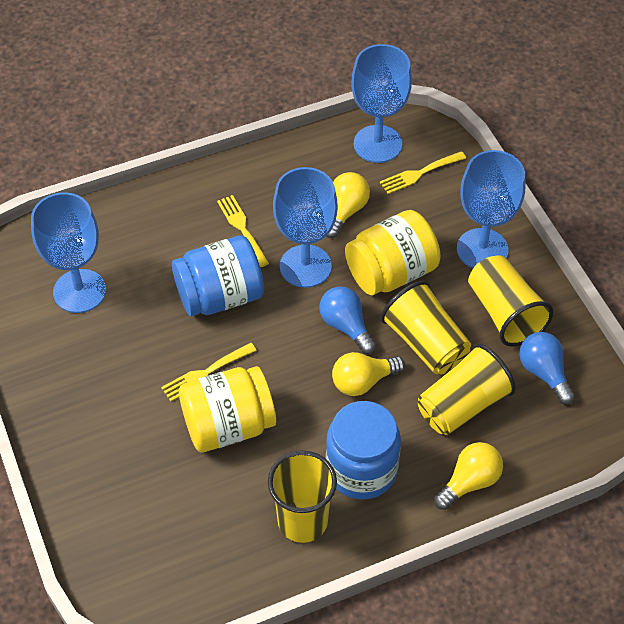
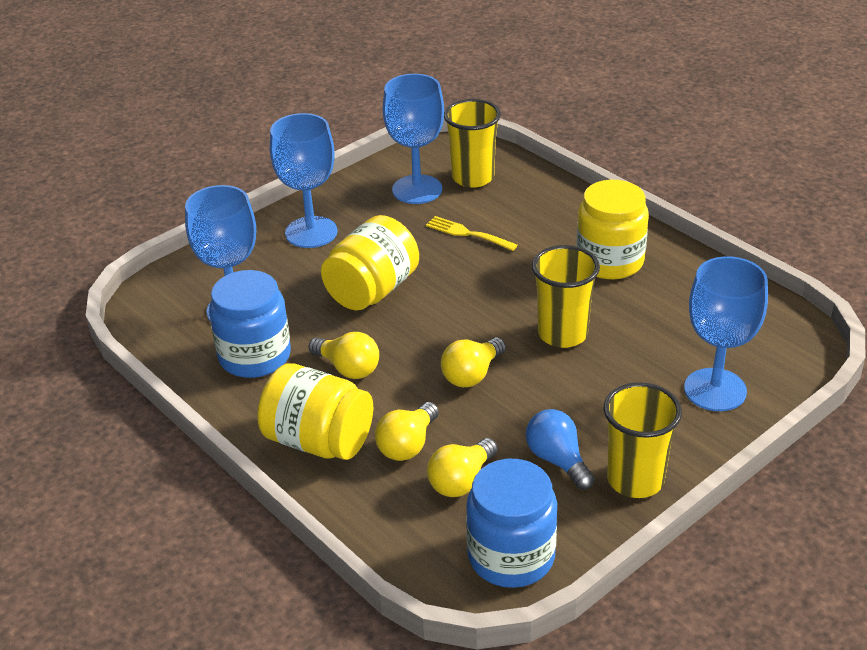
blue light bulb: 2 -> 1
yellow cup: 4 -> 3
yellow fork: 3 -> 1
yellow jar: 2 -> 3
yellow light bulb: 3 -> 4

